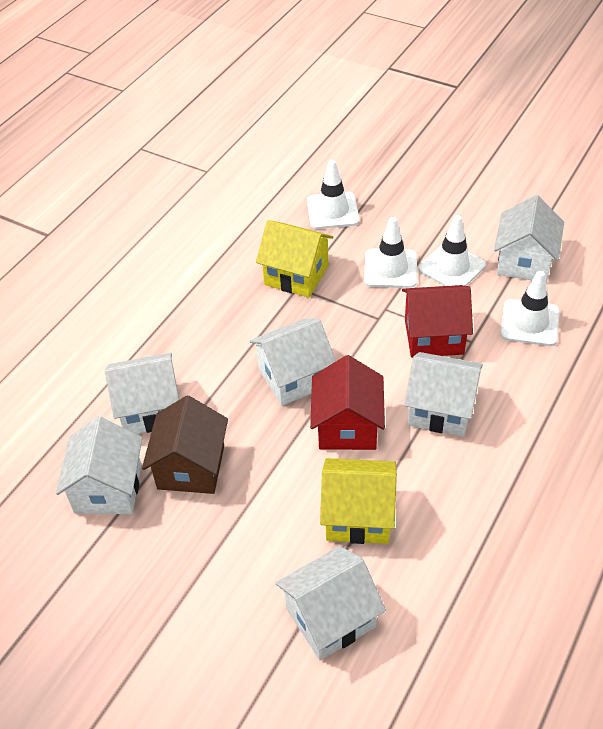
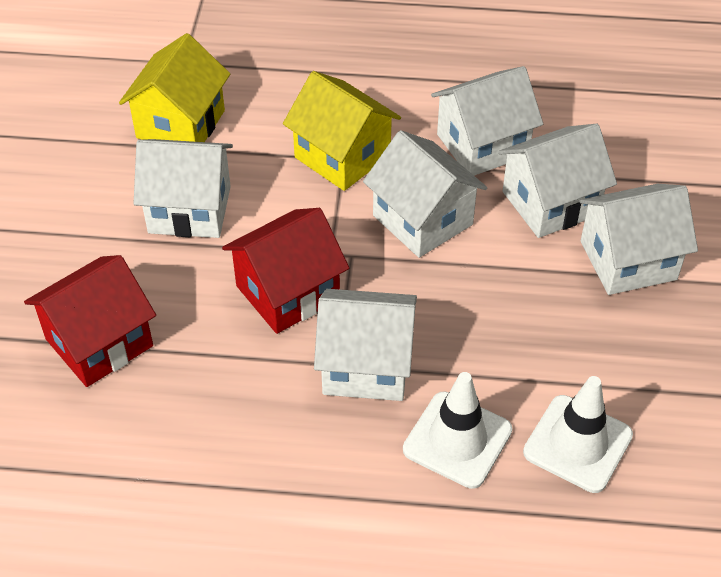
brown house: 1 -> 0
white traffic cone: 4 -> 2

